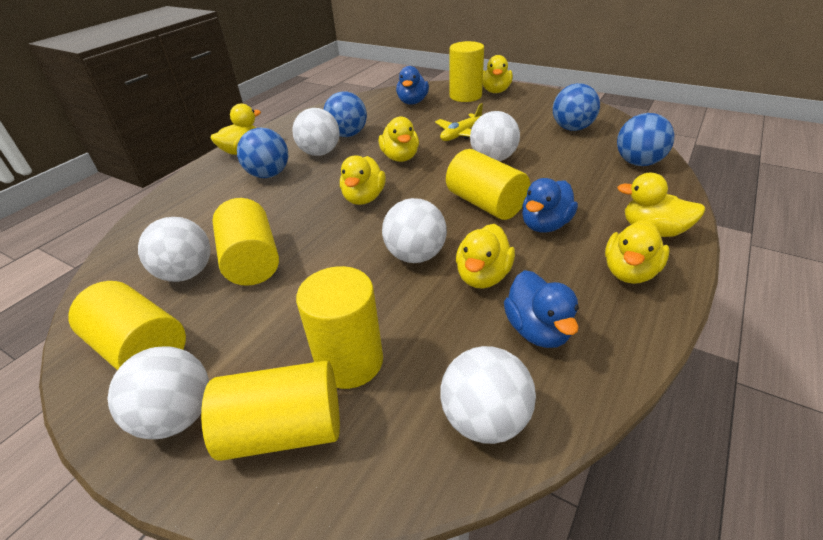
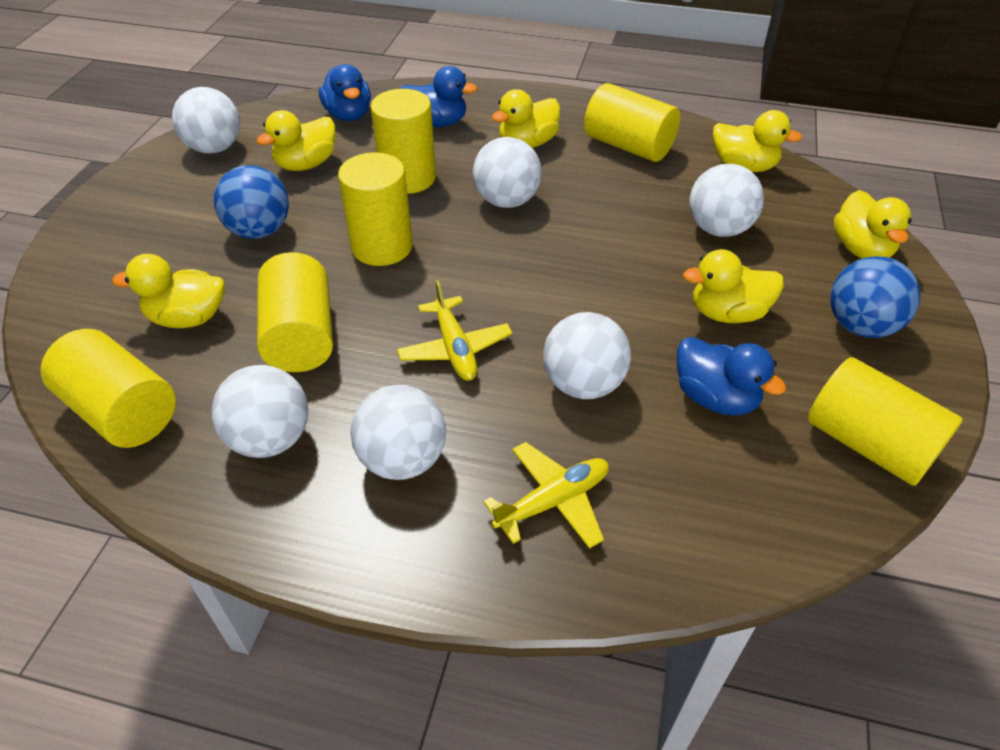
blue ball: 4 -> 2
yellow duck: 7 -> 6
yellow plane: 1 -> 2

